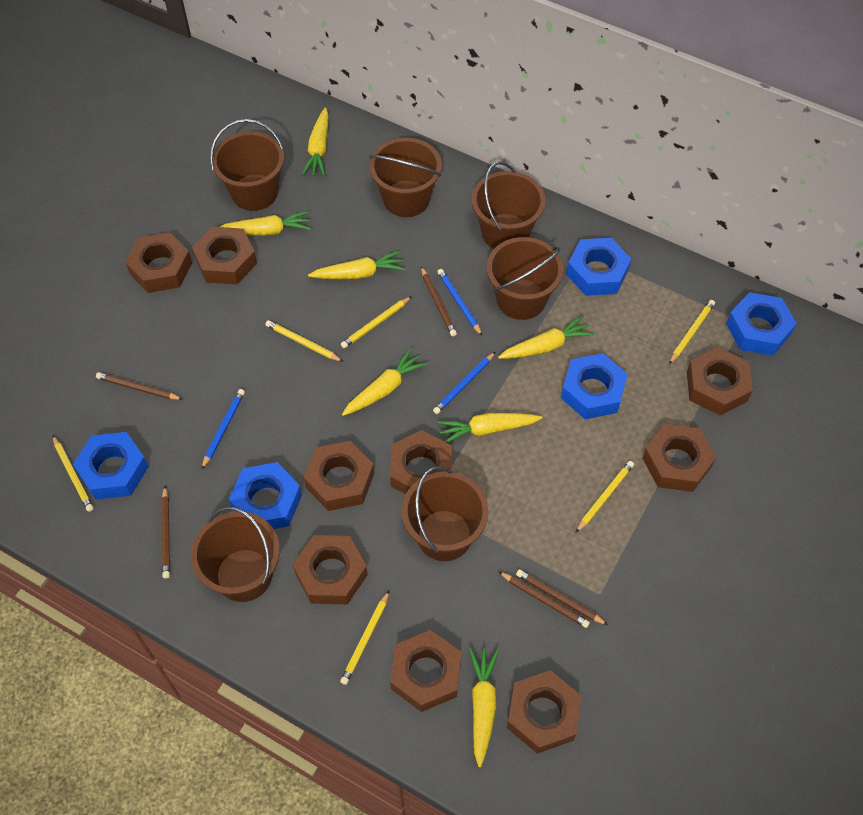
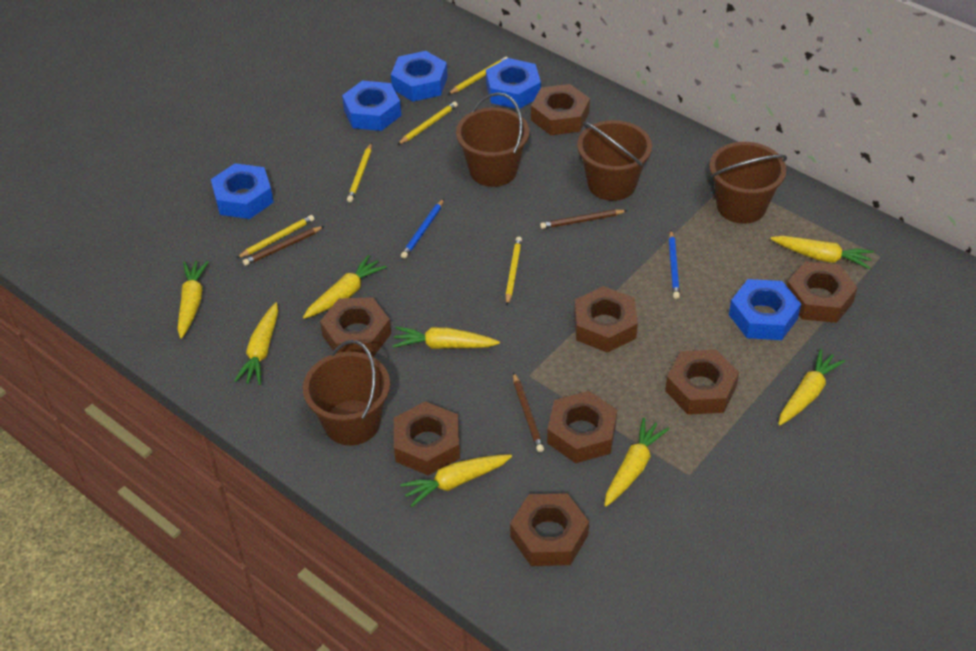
blue pencil: 3 -> 2
brown bucket: 6 -> 4
brown nut: 9 -> 8
brown pencil: 5 -> 3
yellow carrot: 7 -> 8
yellow pencil: 6 -> 5

